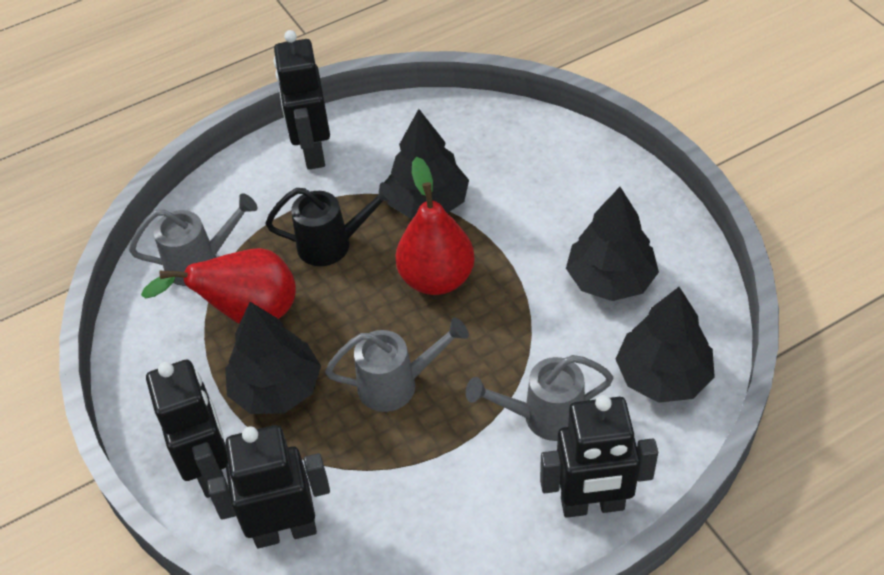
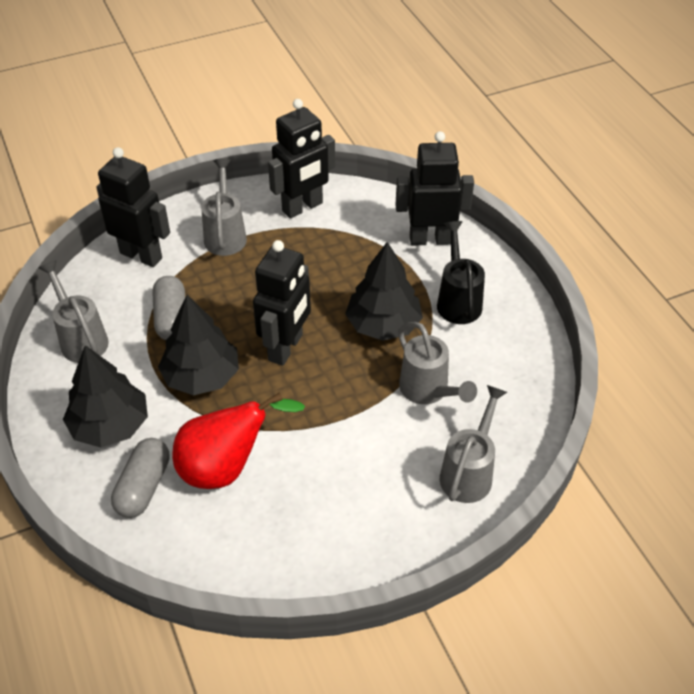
black tree: 4 -> 3
grey capsule: 0 -> 2
grey watering can: 3 -> 4
red pear: 2 -> 1

